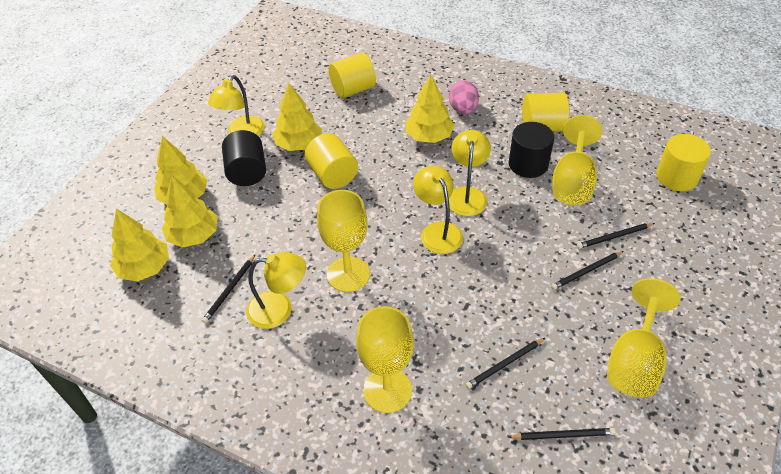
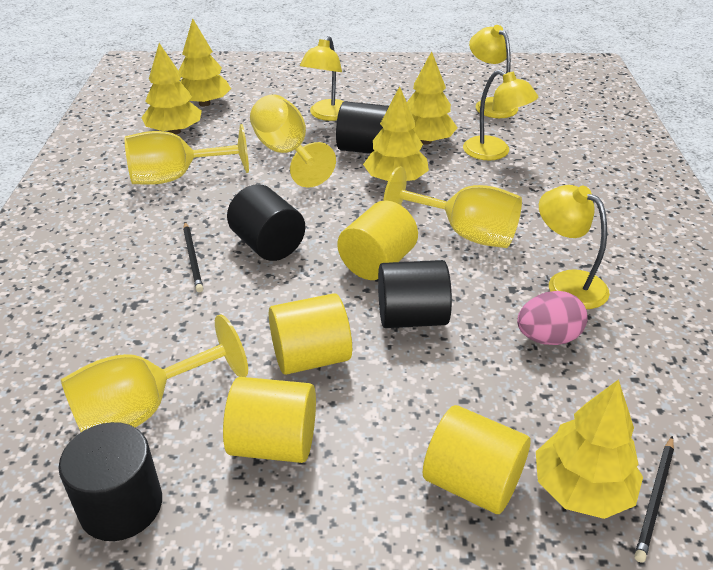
black cylinder: 2 -> 4
black pencil: 5 -> 2

